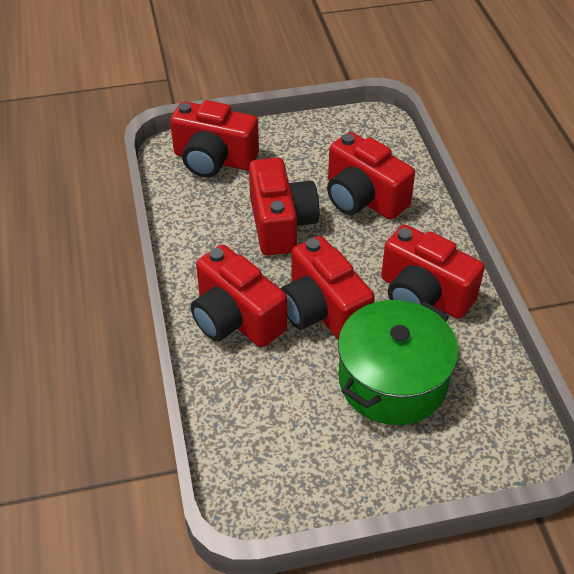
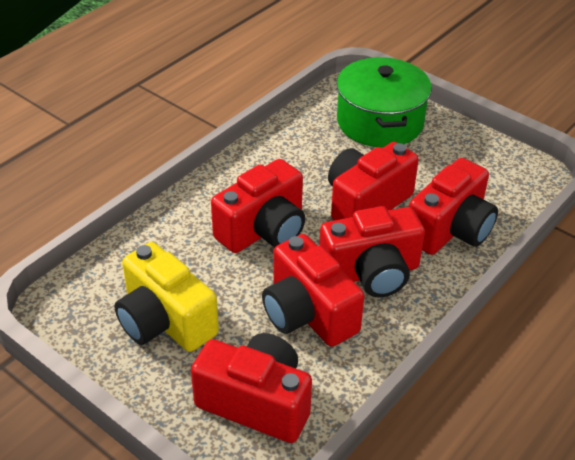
yellow camera: 0 -> 1

